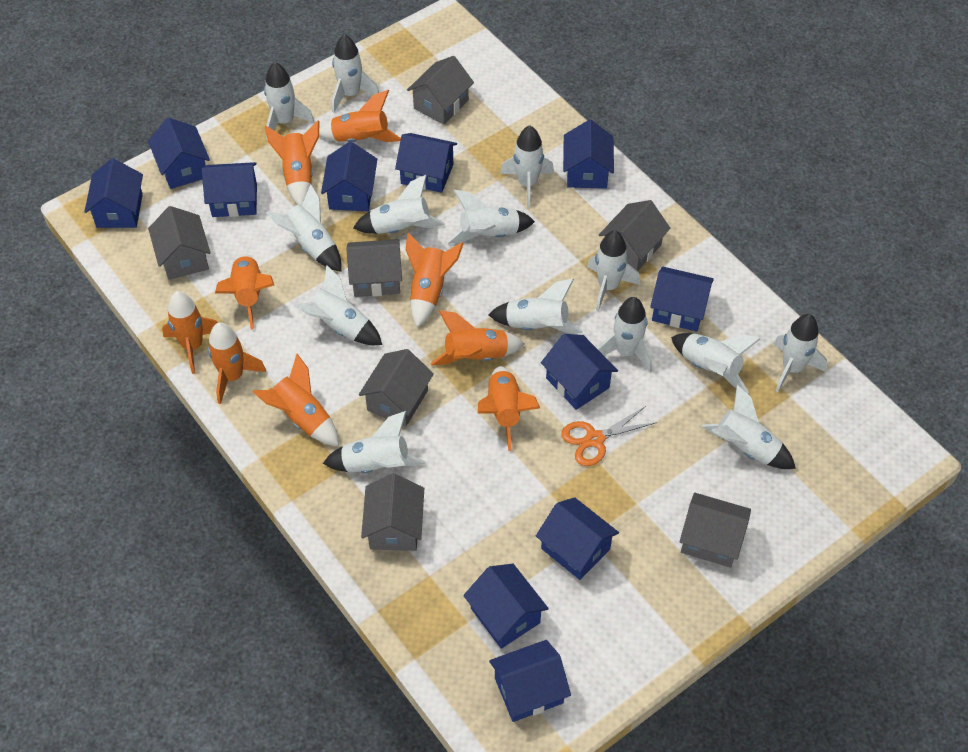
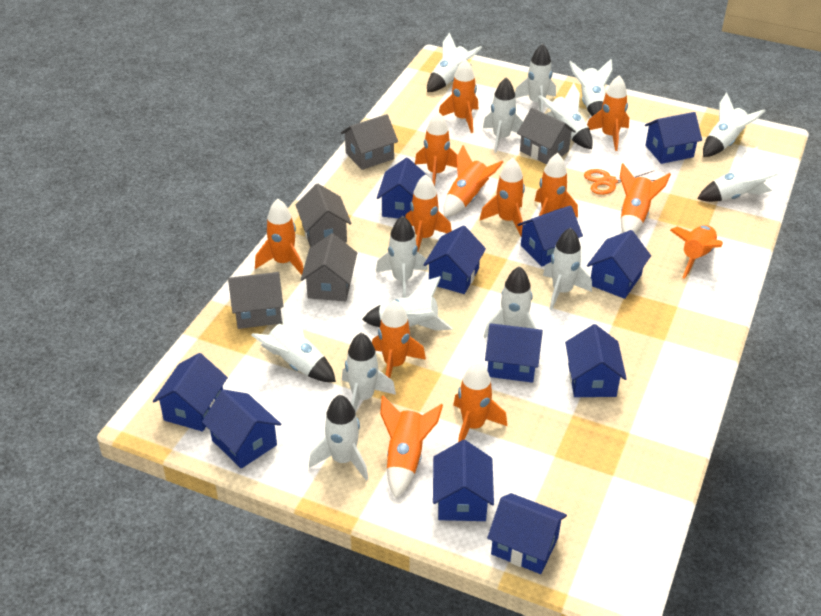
grey house: 7 -> 5
orange rocket: 9 -> 13

